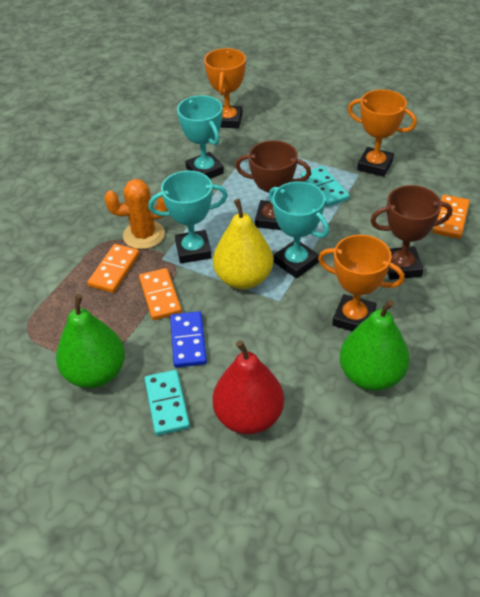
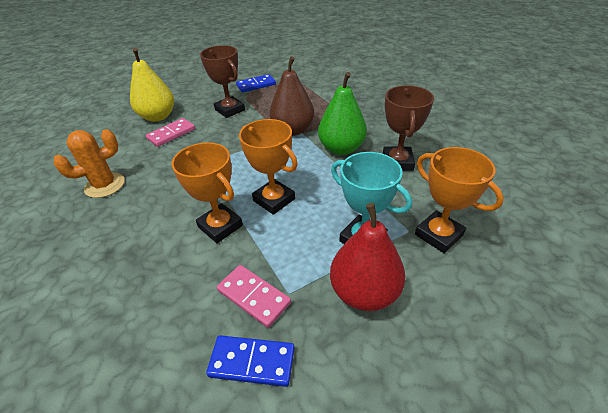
blue domino: 1 -> 2
brown pear: 0 -> 1
green pear: 2 -> 1
orange domino: 3 -> 0
pink domino: 0 -> 2
turquoise domino: 2 -> 0
turquoise trophy: 3 -> 1

